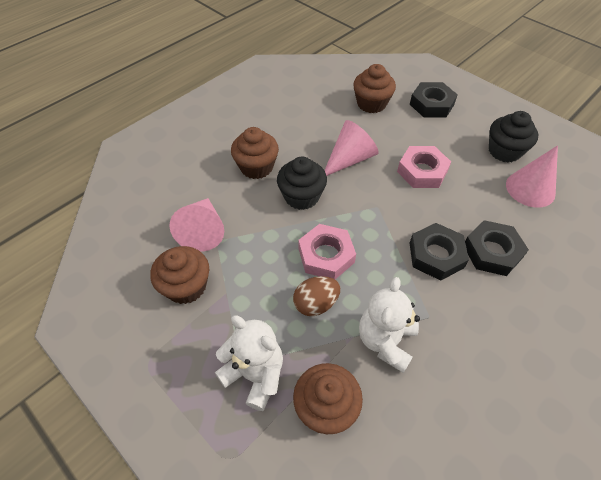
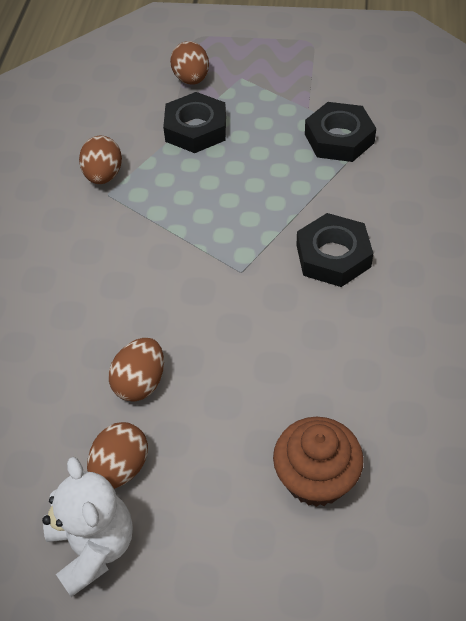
black cupcake: 2 -> 0
brown cupcake: 4 -> 1
brown egg: 1 -> 4
pink cone: 3 -> 0
pink nut: 2 -> 0
white teddy bear: 2 -> 1

